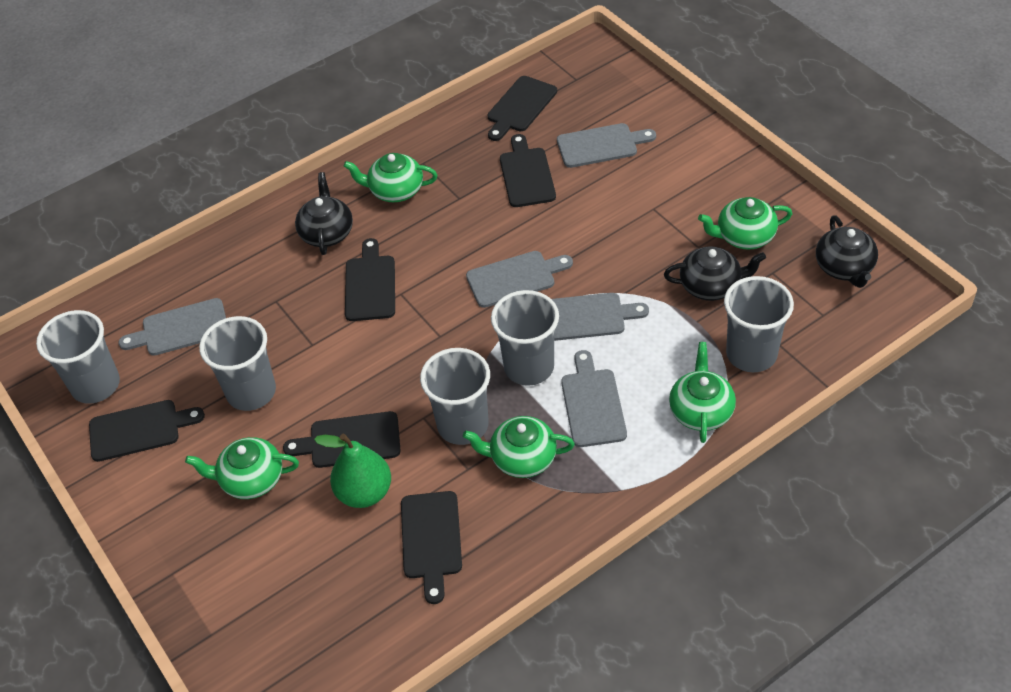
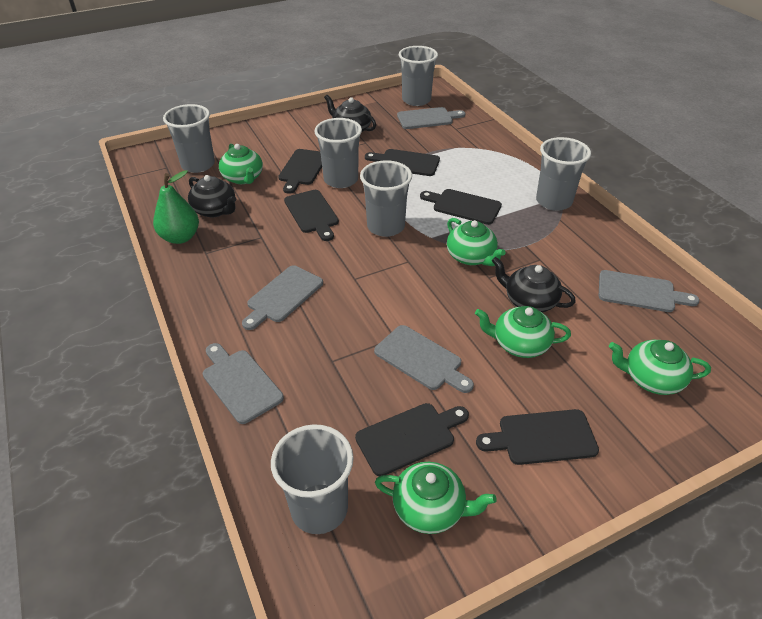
grey cup: 5 -> 6

